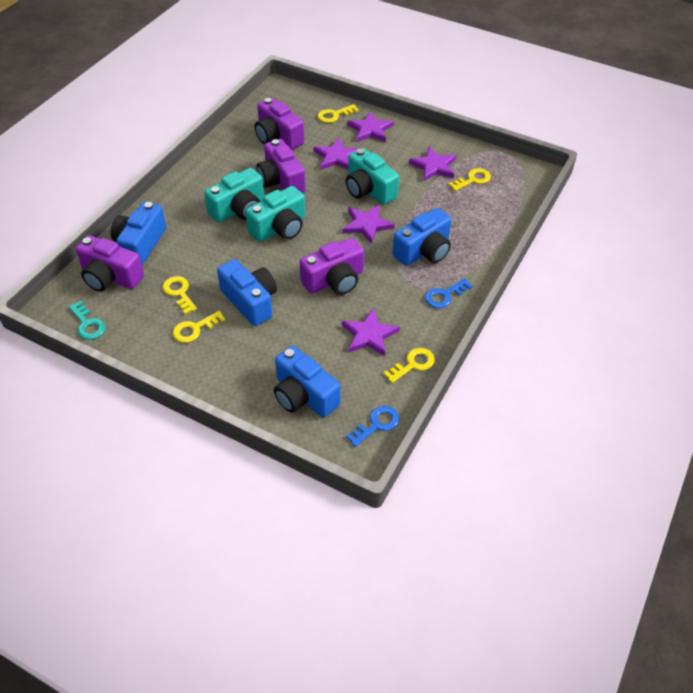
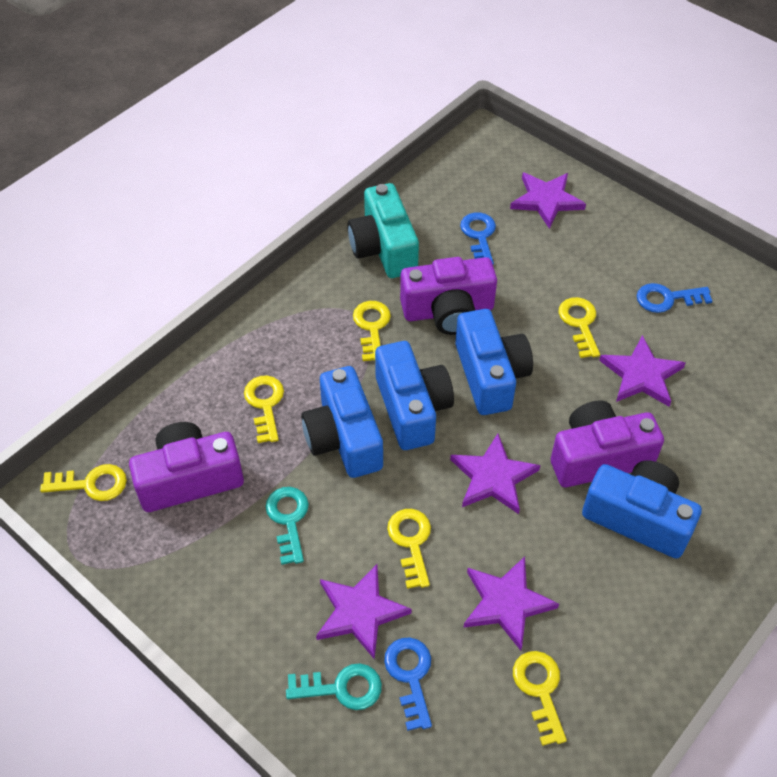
blue key: 2 -> 3
purple camera: 4 -> 3
turquoise camera: 3 -> 1
turquoise key: 1 -> 2
yellow key: 5 -> 6

